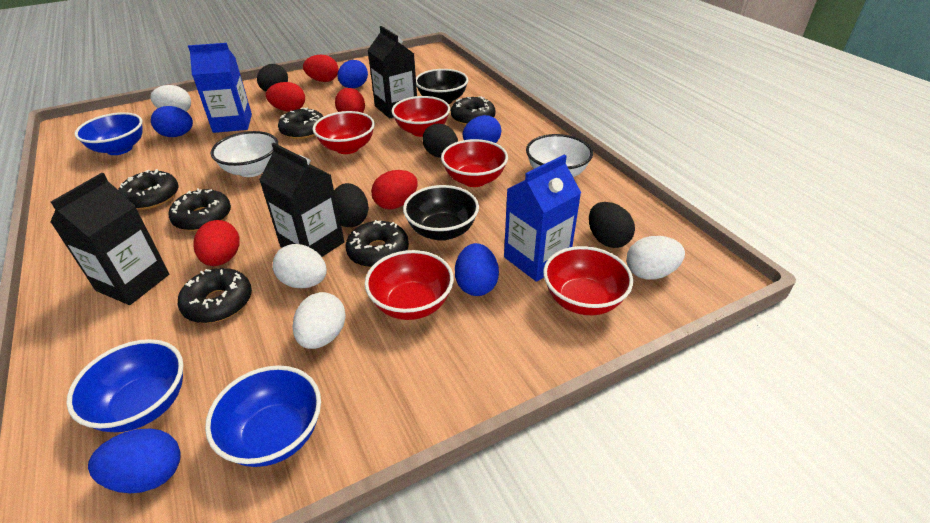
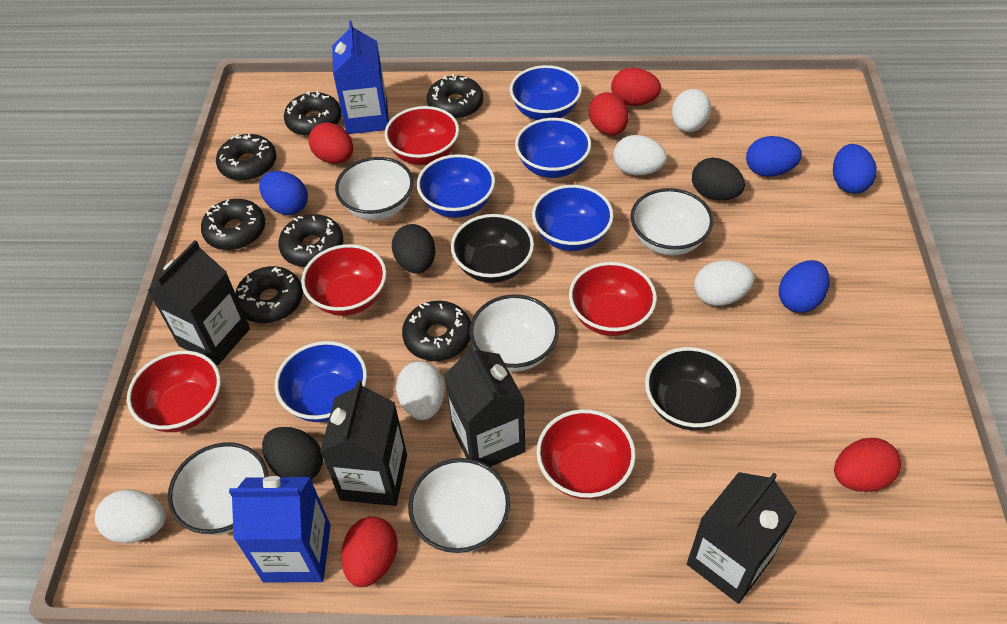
black carton: 3 -> 4
black donut: 6 -> 7
black egg: 4 -> 3
blue bowl: 3 -> 5
blue egg: 5 -> 4
white bowl: 2 -> 5
white egg: 4 -> 5

